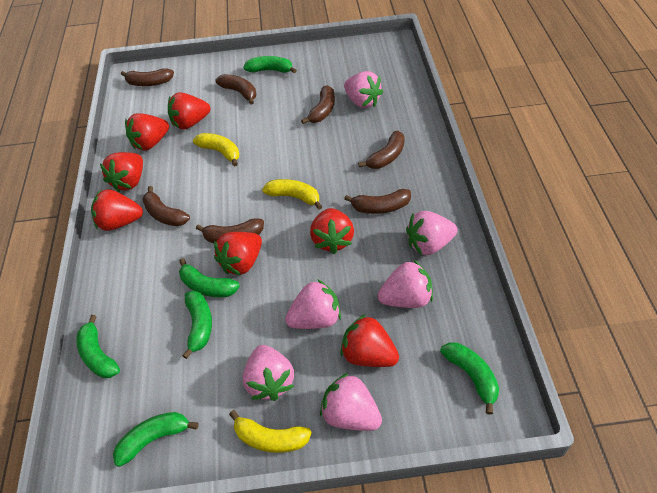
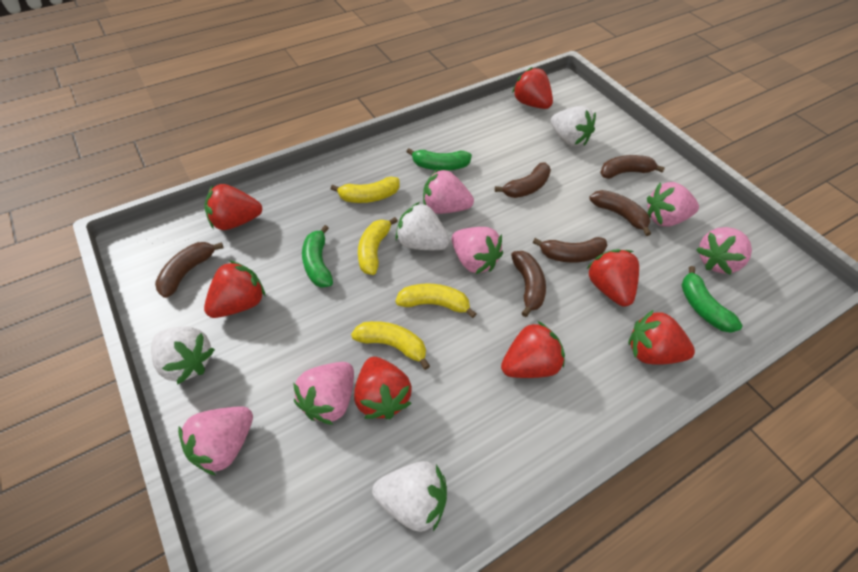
brown banana: 7 -> 6
green banana: 6 -> 3
white strawberry: 0 -> 4
yellow banana: 3 -> 4

